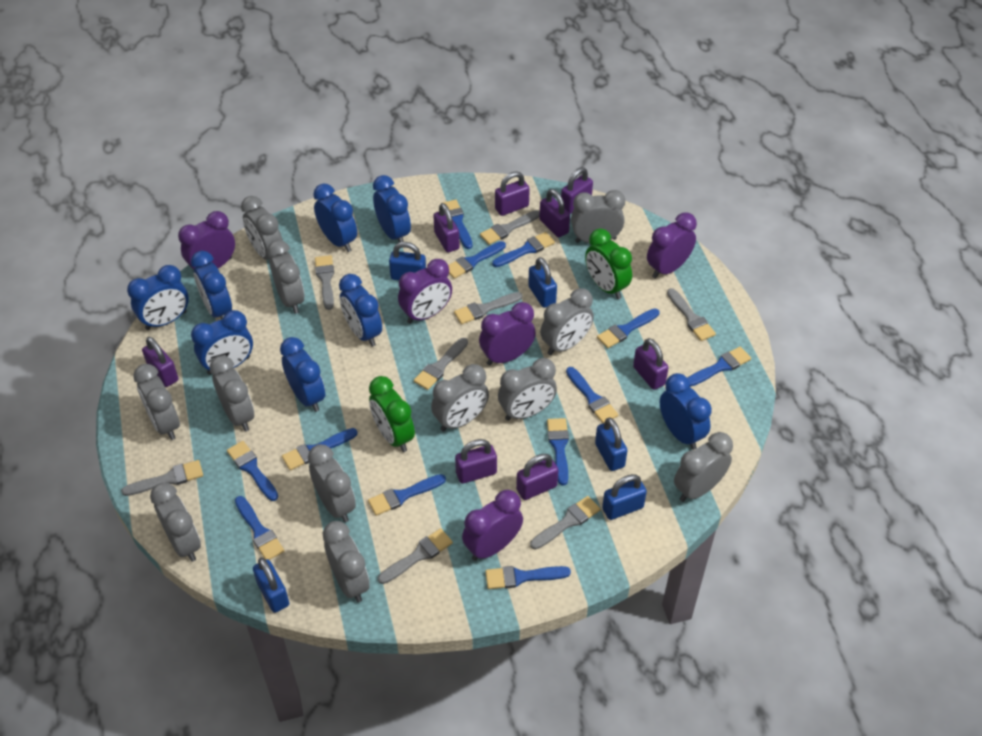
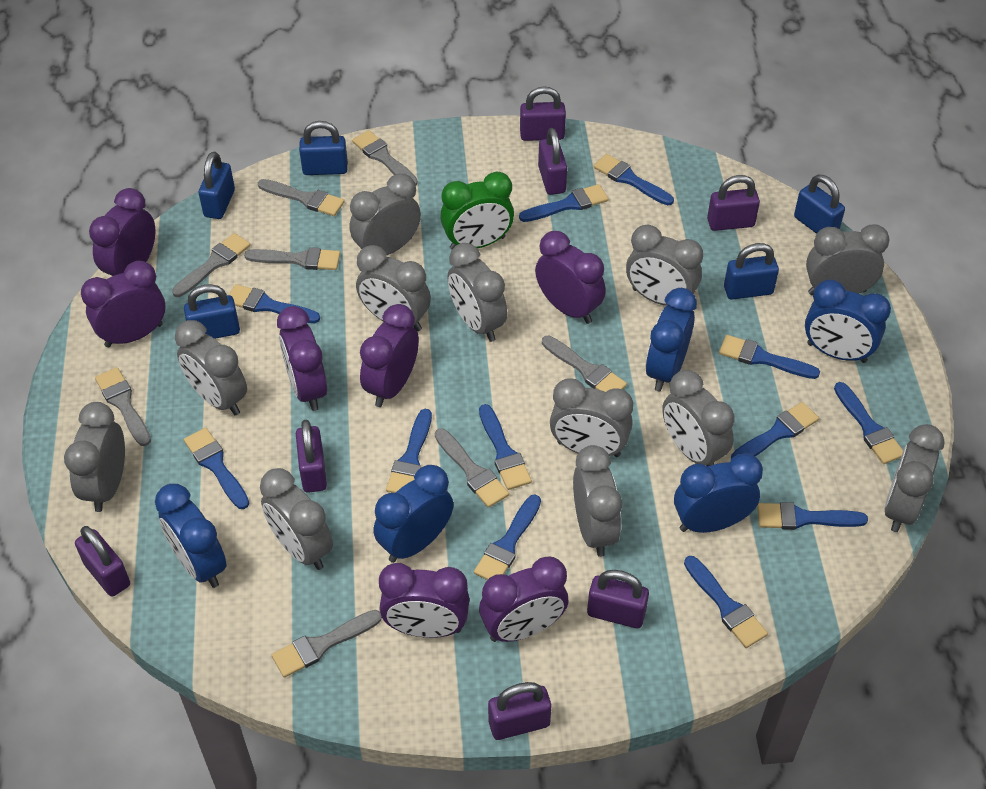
blue clock: 8 -> 5
green clock: 2 -> 1
purple clock: 5 -> 7
purple padlock: 8 -> 7

